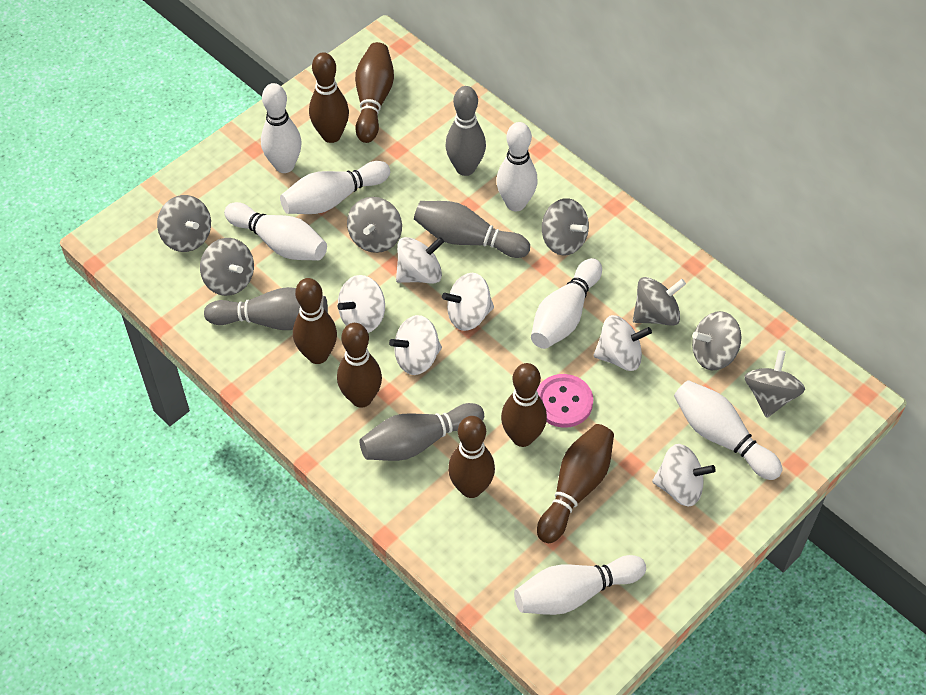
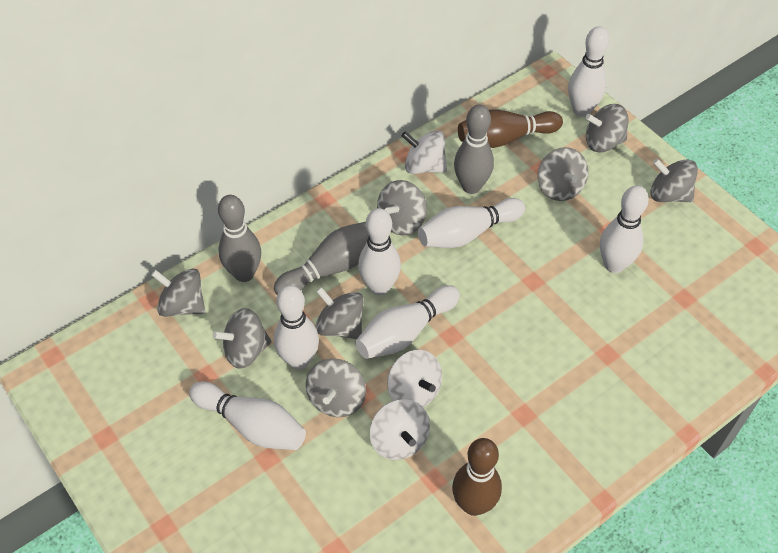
brown bowling pin: 7 -> 2
grey bowling pin: 4 -> 3
grey spinning top: 7 -> 8
pink button: 1 -> 0
white spinning top: 6 -> 3

